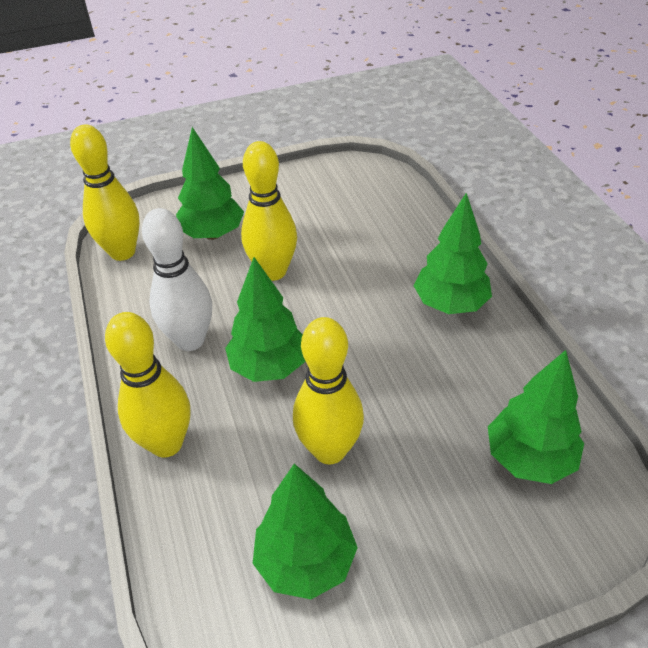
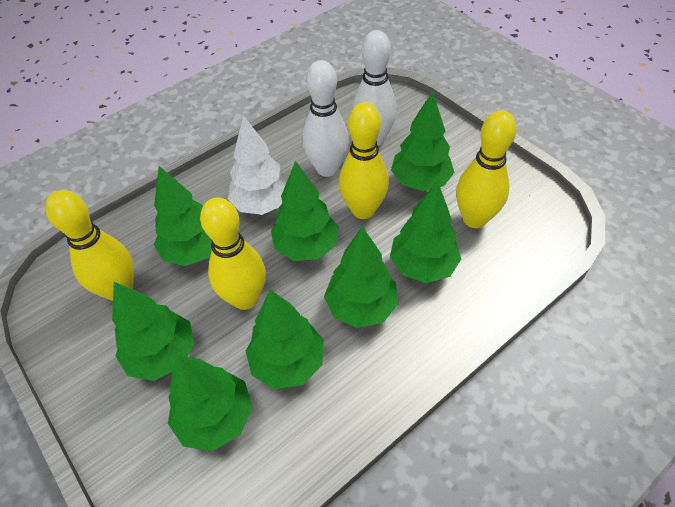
green tree: 5 -> 8
white bowling pin: 1 -> 2
white tree: 0 -> 1

